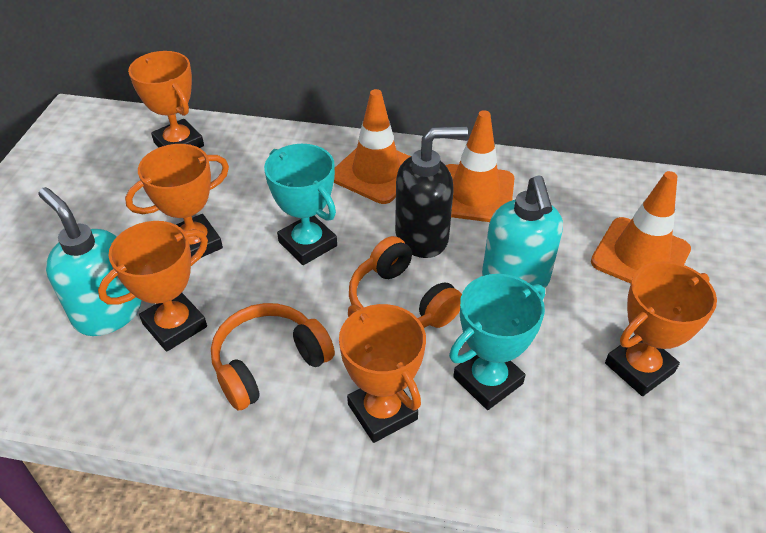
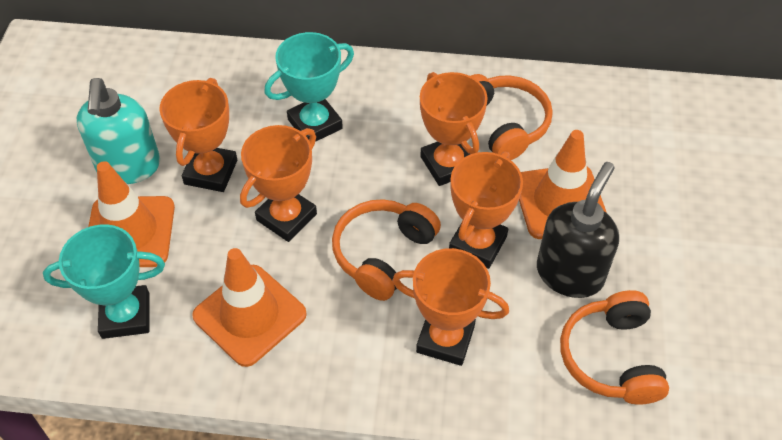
orange headphones: 2 -> 3
turquoise soap dispenser: 2 -> 1

